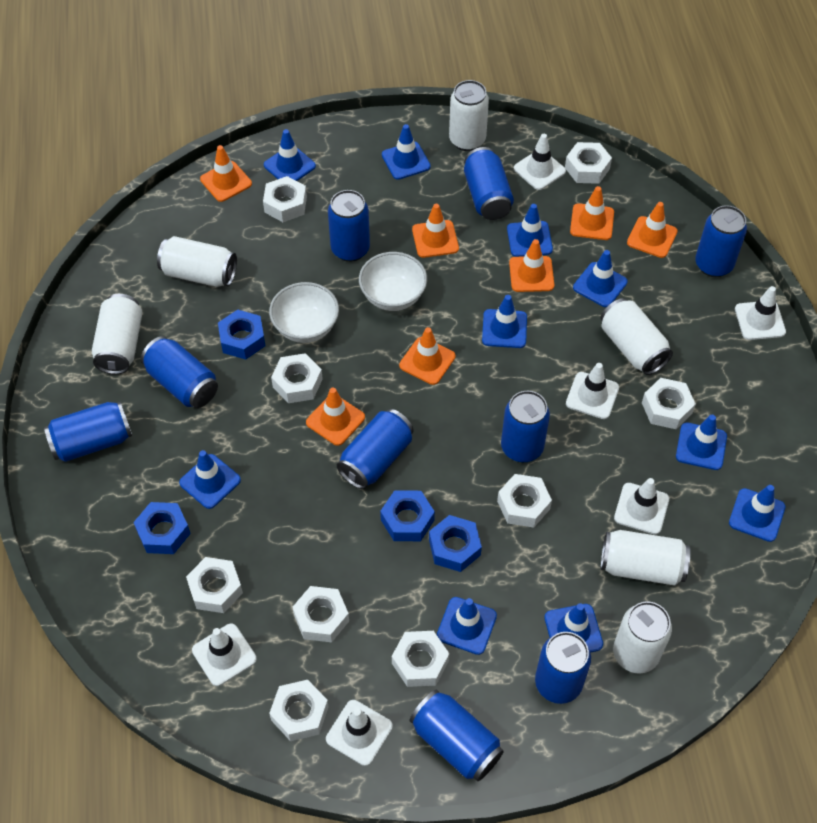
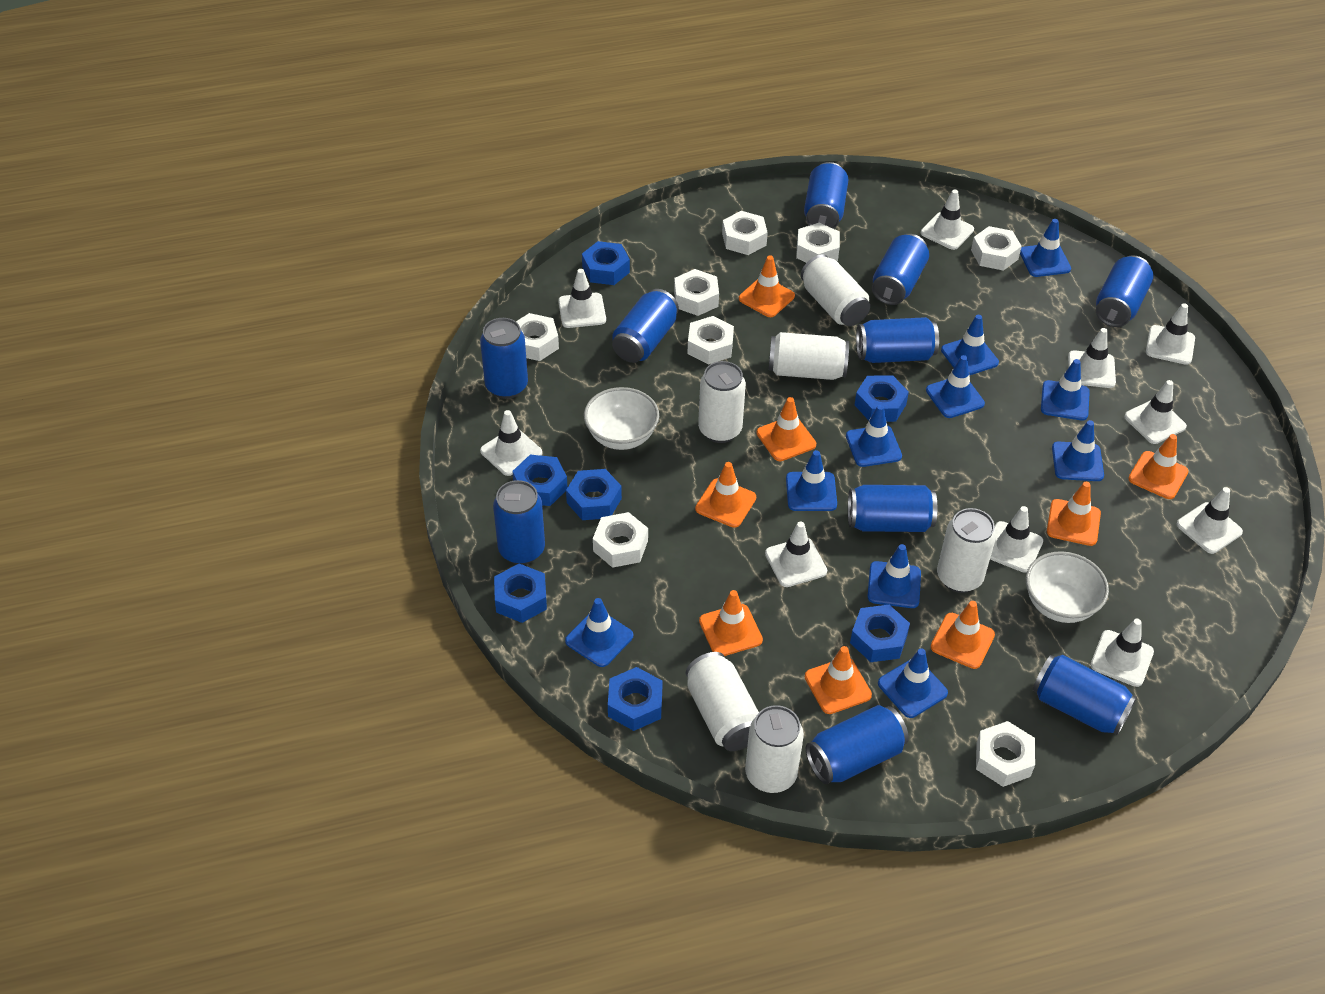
blue can: 9 -> 10
blue nut: 4 -> 7
orange traffic cone: 7 -> 8
white nut: 9 -> 8
white traffic cone: 6 -> 10

